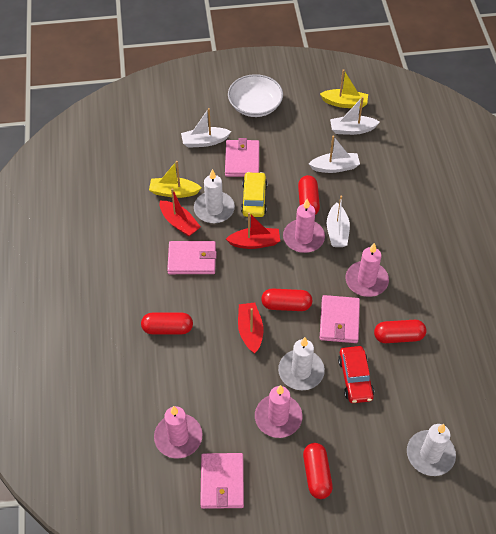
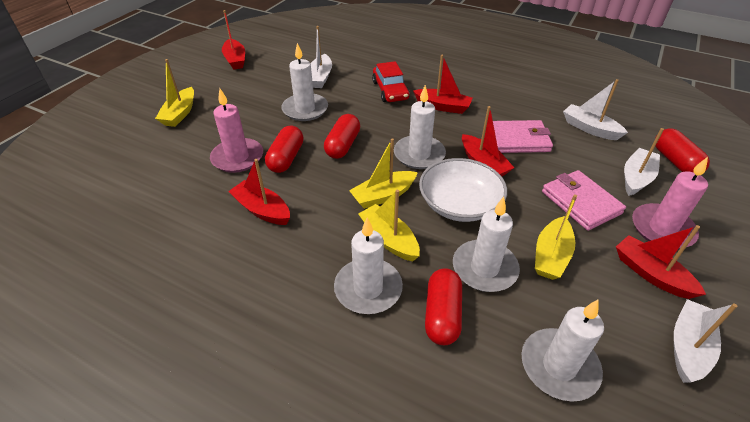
pink candle: 4 -> 2
pink wallet: 4 -> 2
red boat: 3 -> 5
red capsule: 5 -> 4
white candle: 3 -> 5
yellow boat: 2 -> 4
yellow car: 1 -> 0

